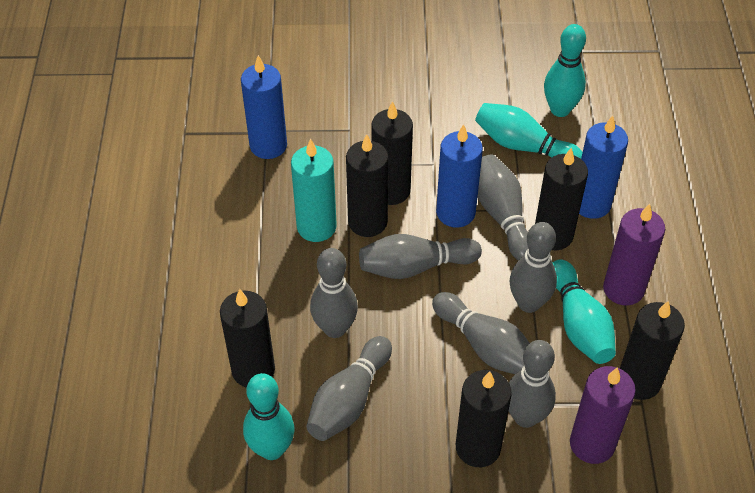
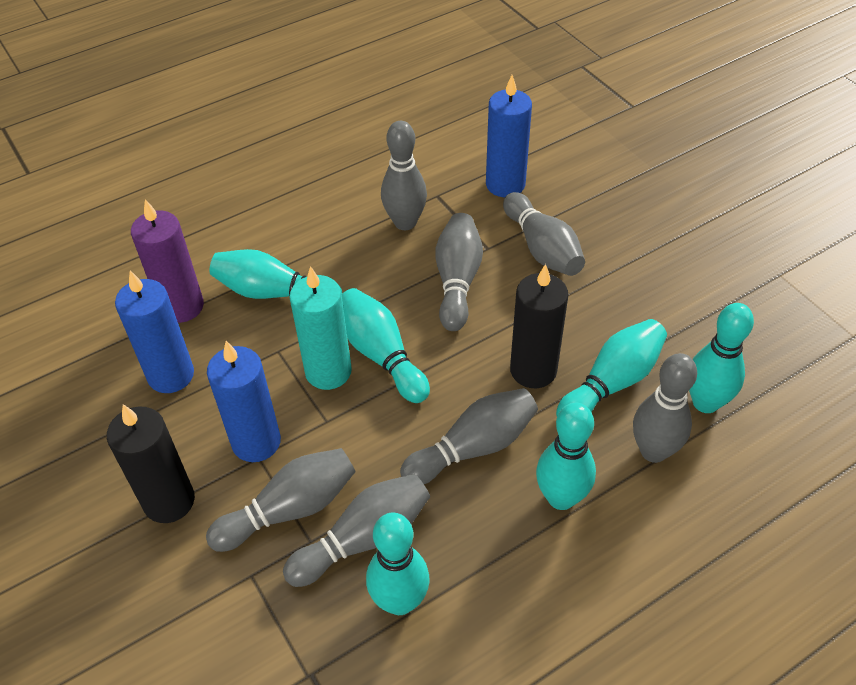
black candle: 6 -> 2
purple candle: 2 -> 1
turquoise bowling pin: 4 -> 6

